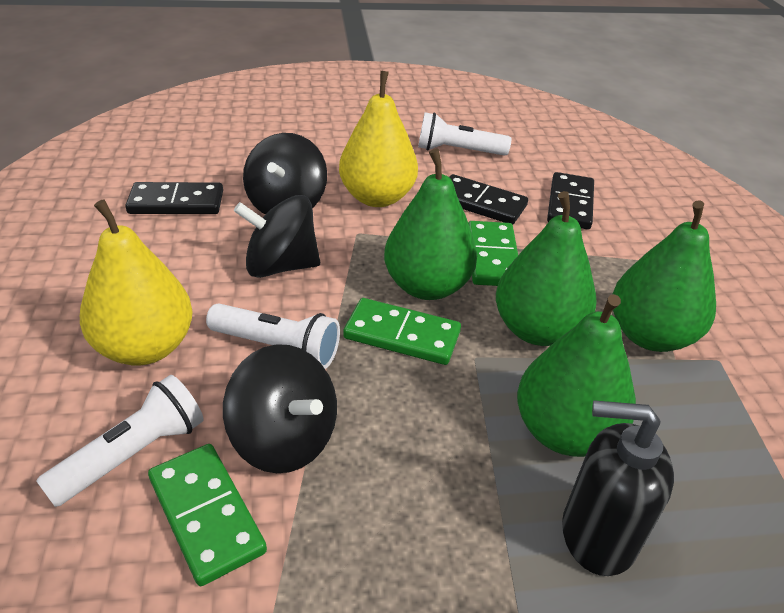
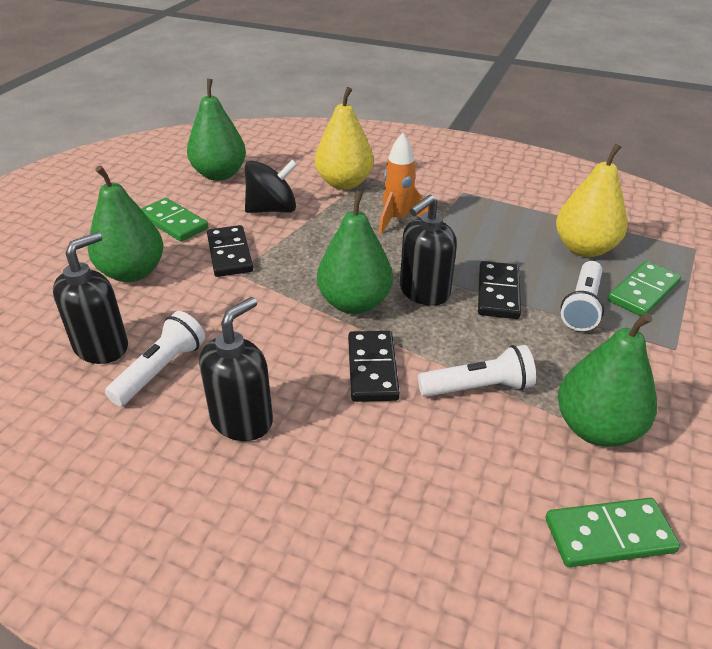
black soap dispenser: 1 -> 3
black spinning top: 3 -> 1
orange rocket: 0 -> 1

